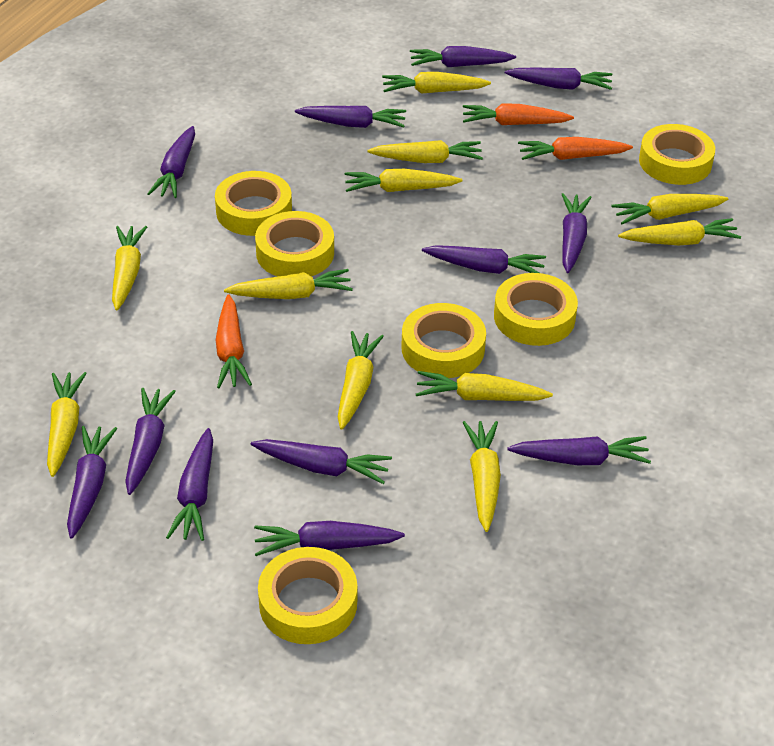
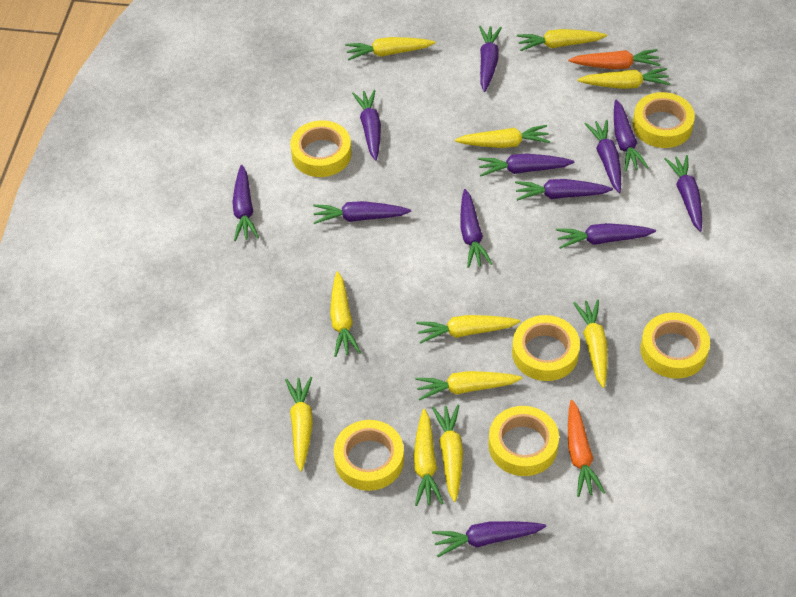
orange carrot: 3 -> 2

